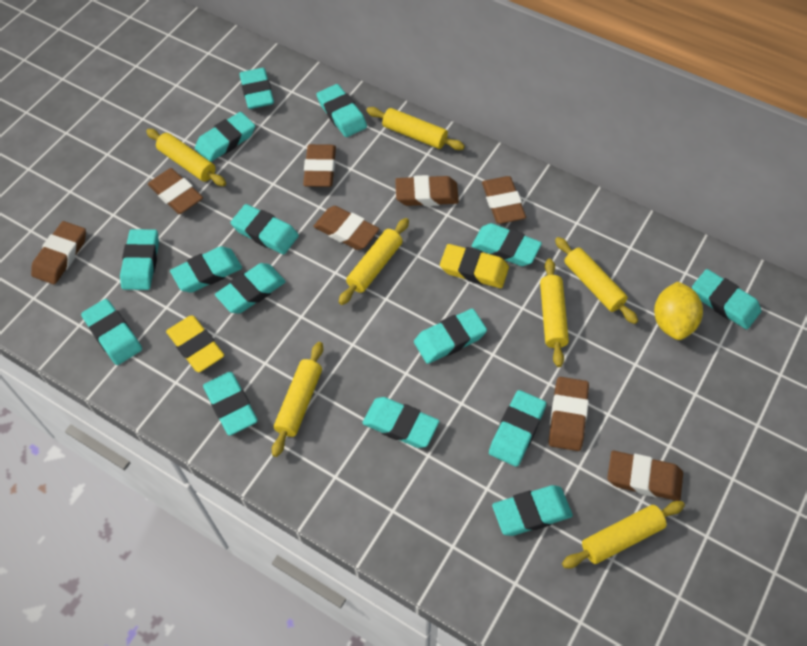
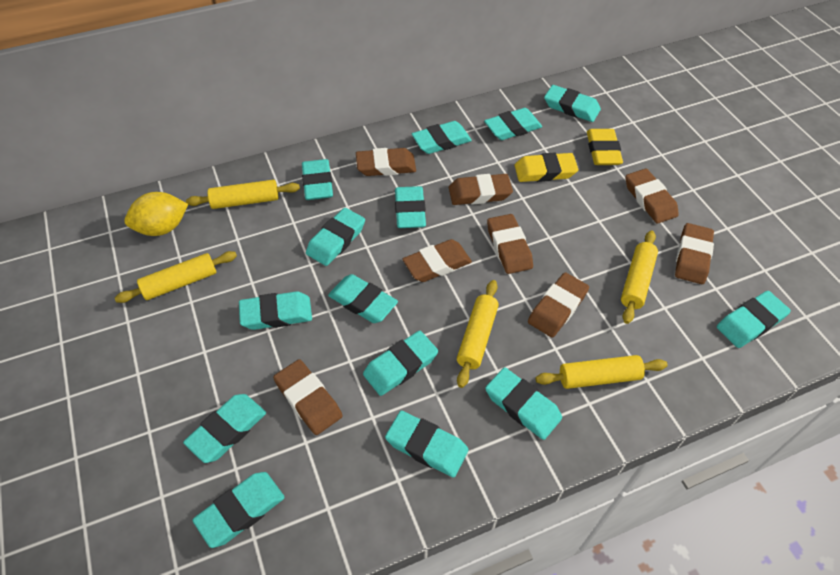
turquoise eraser: 15 -> 14
yellow rolling pin: 7 -> 5

